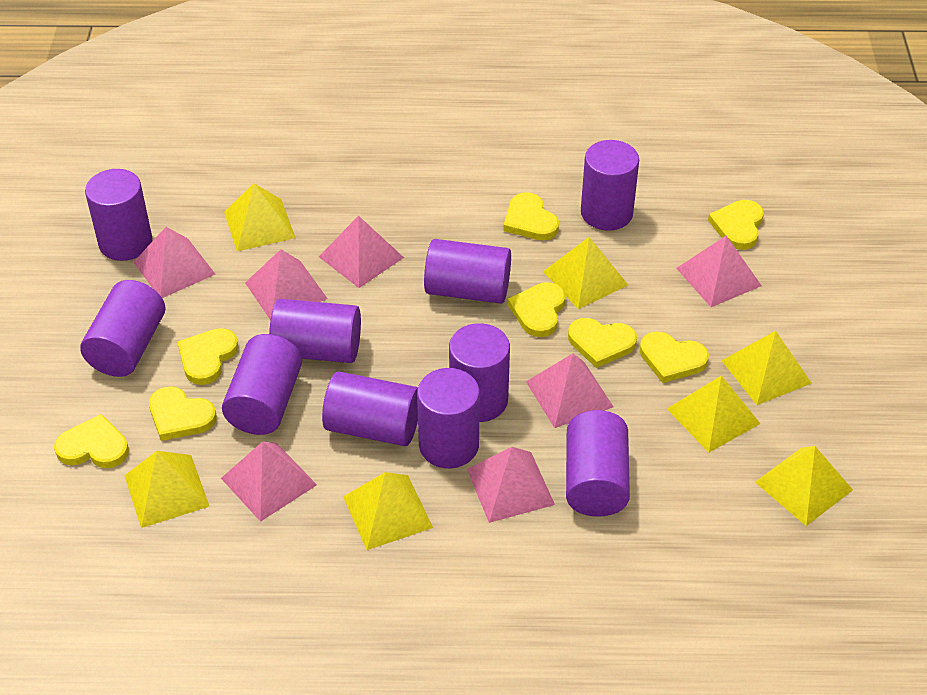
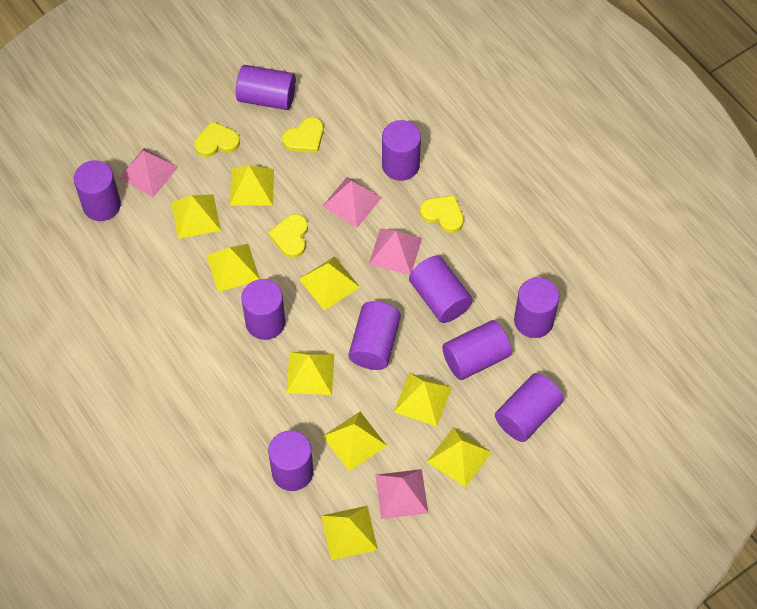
pink pyramid: 7 -> 4
yellow heart: 8 -> 4
yellow pyramid: 7 -> 9

